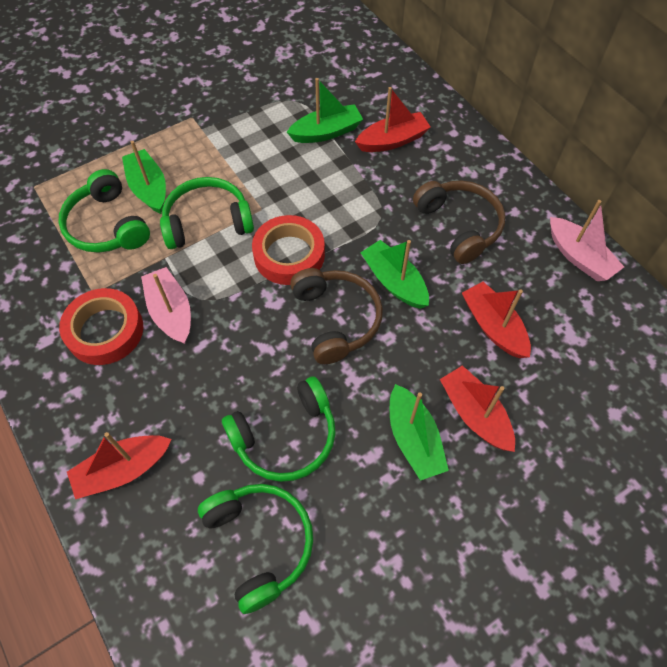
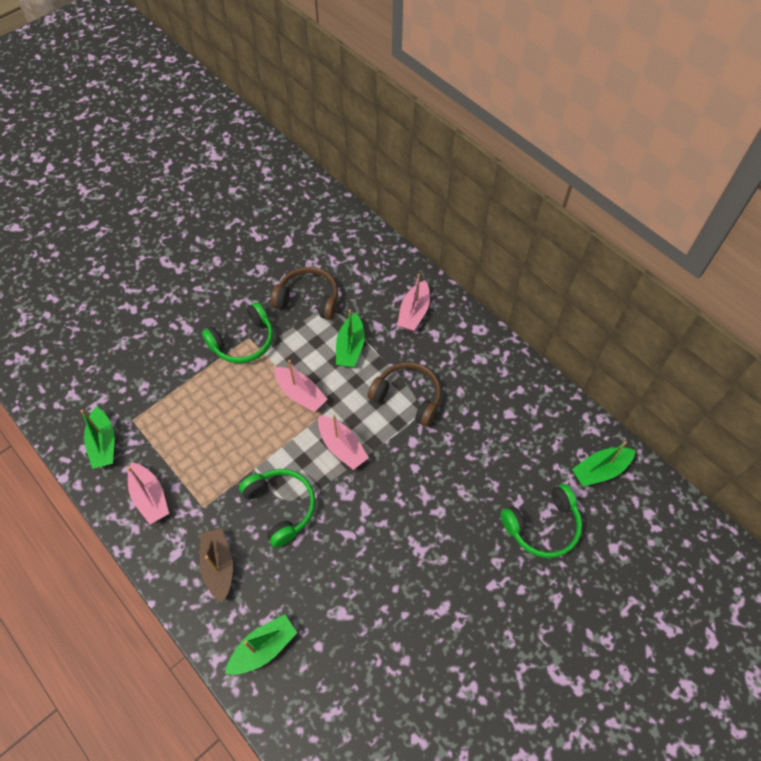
brown boat: 0 -> 1
green headphones: 4 -> 3
pink boat: 2 -> 4
red boat: 4 -> 0
red tape: 2 -> 0

